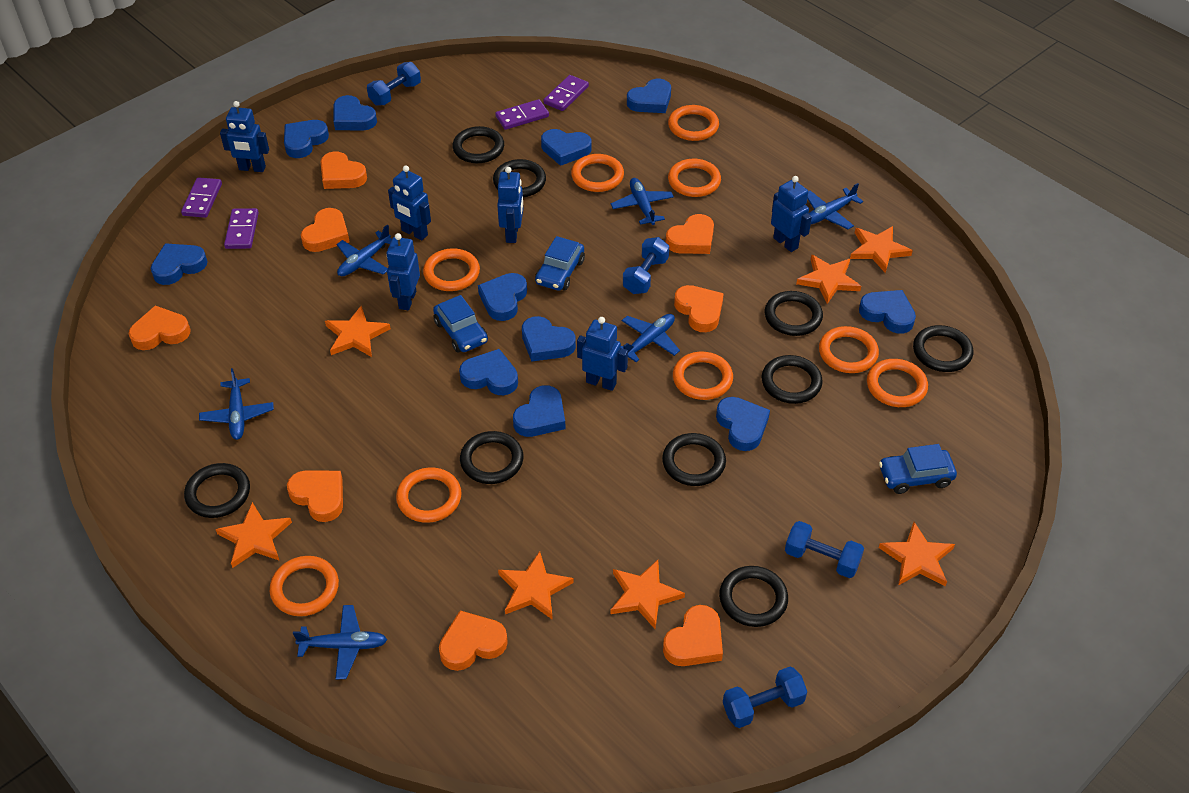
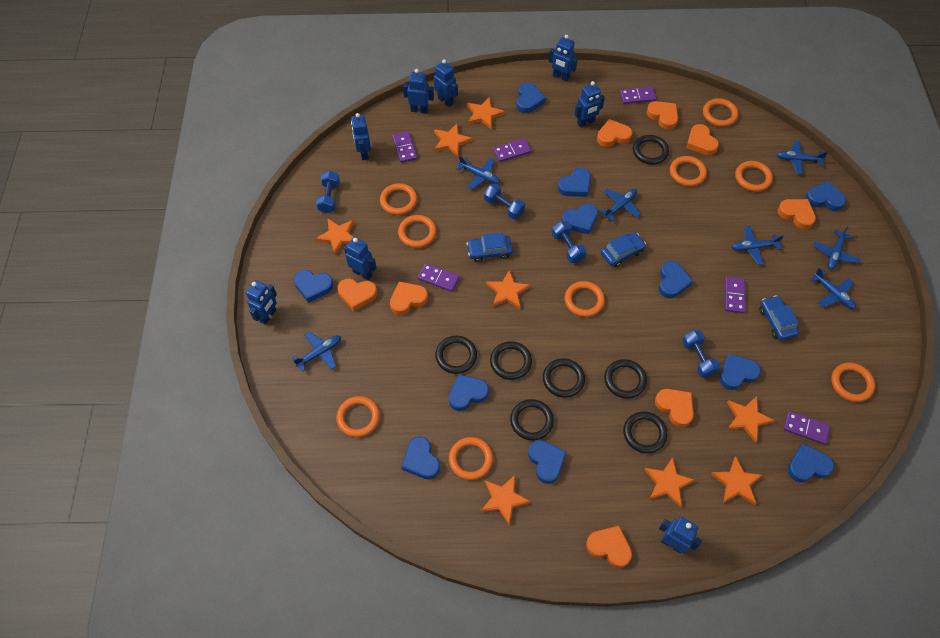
black ring: 9 -> 7
blue plane: 6 -> 7
blue robot: 6 -> 8
orange star: 7 -> 8
purple domino: 4 -> 6

